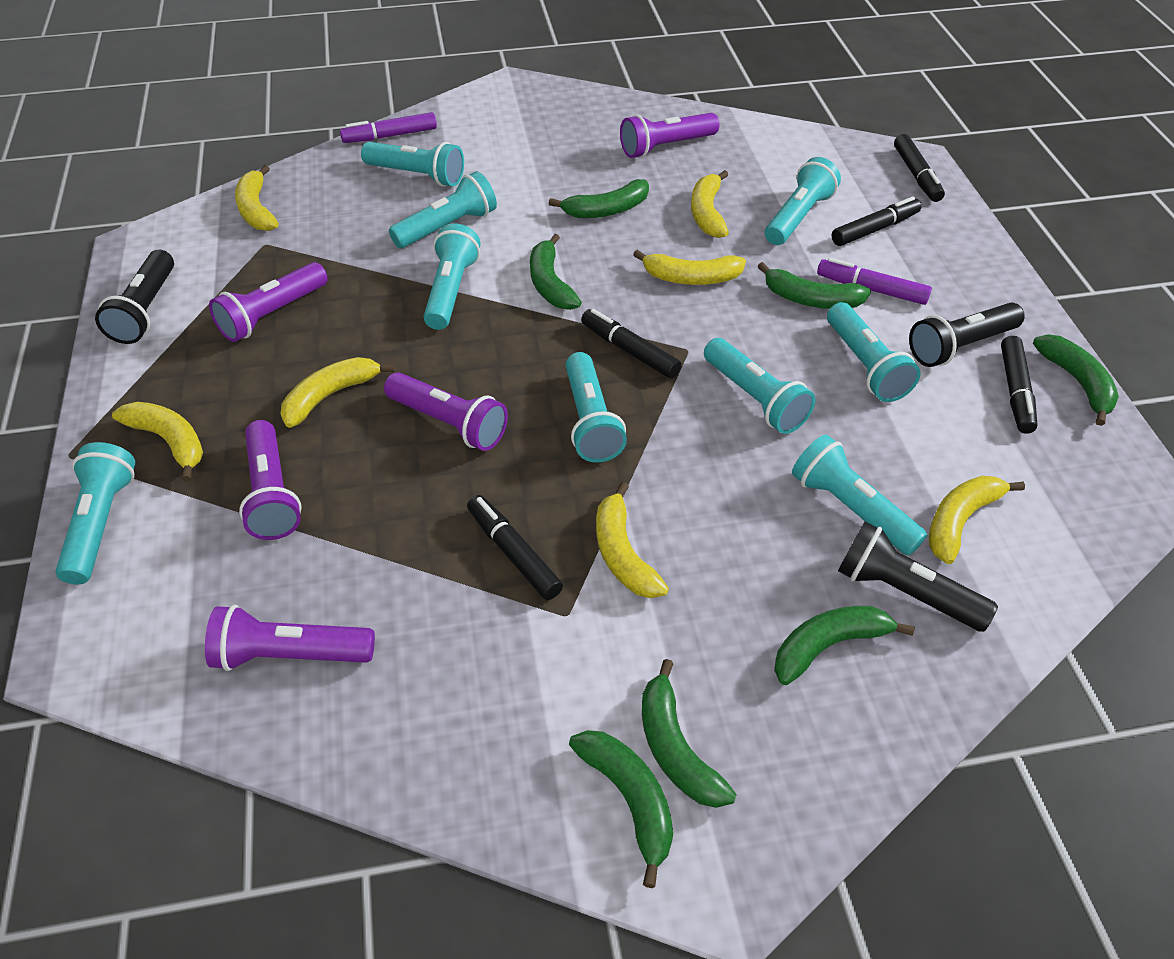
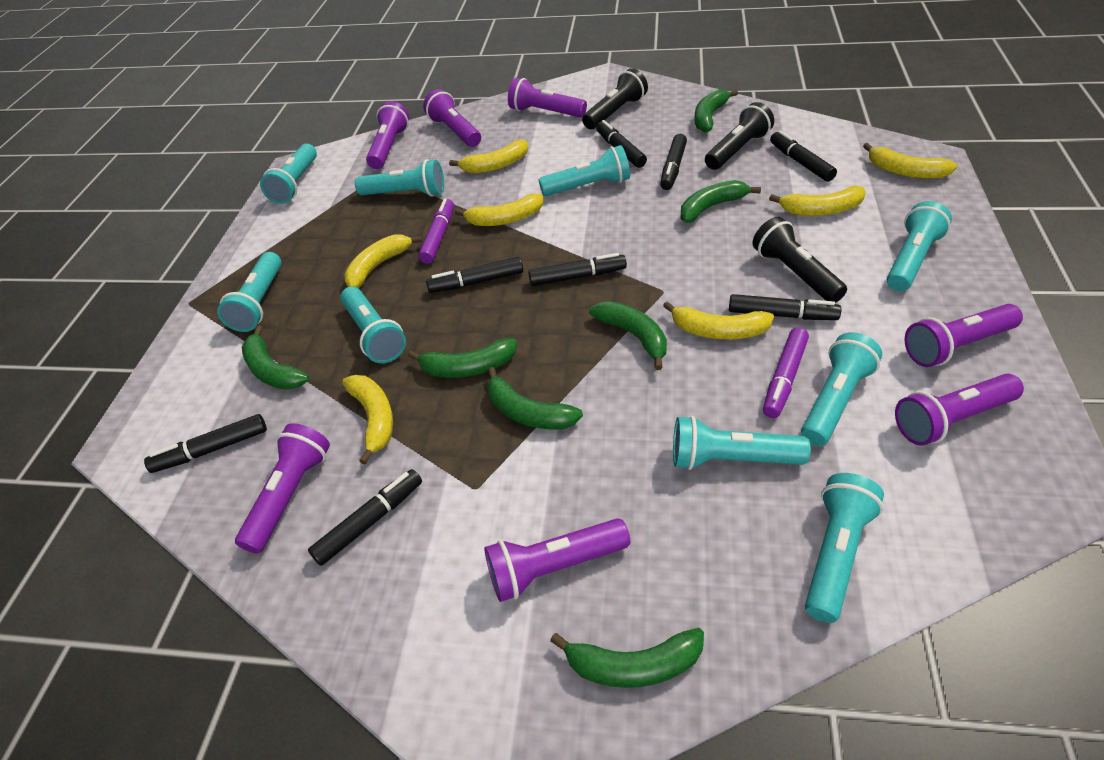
black marker: 5 -> 8
purple flashlight: 5 -> 7

